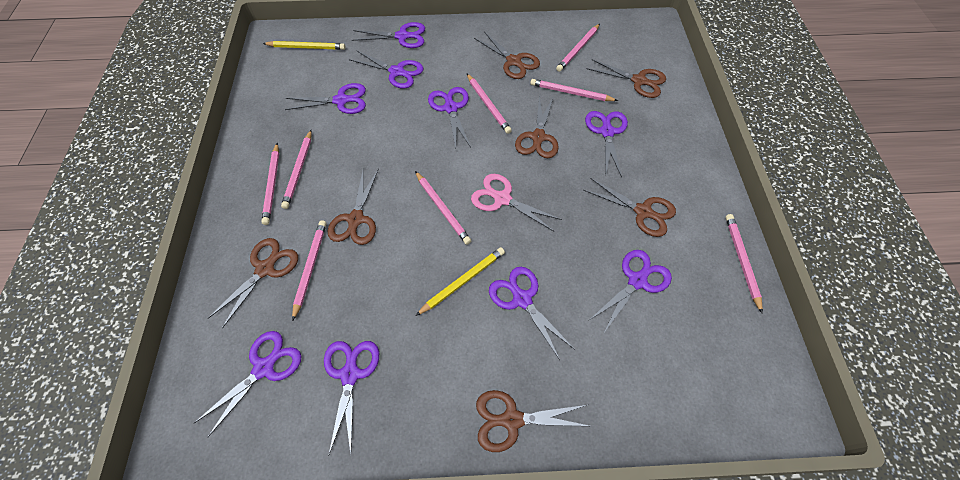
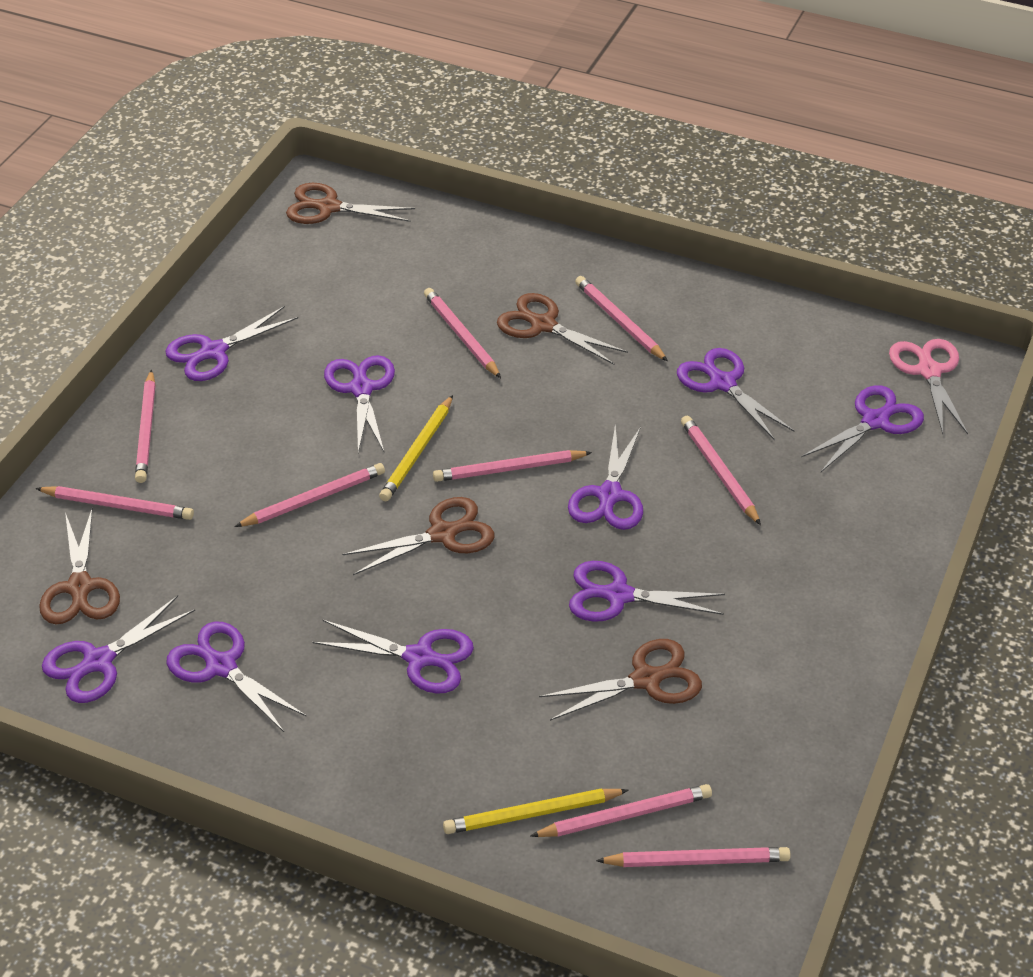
brown scissors: 7 -> 5
pink pencil: 8 -> 9

